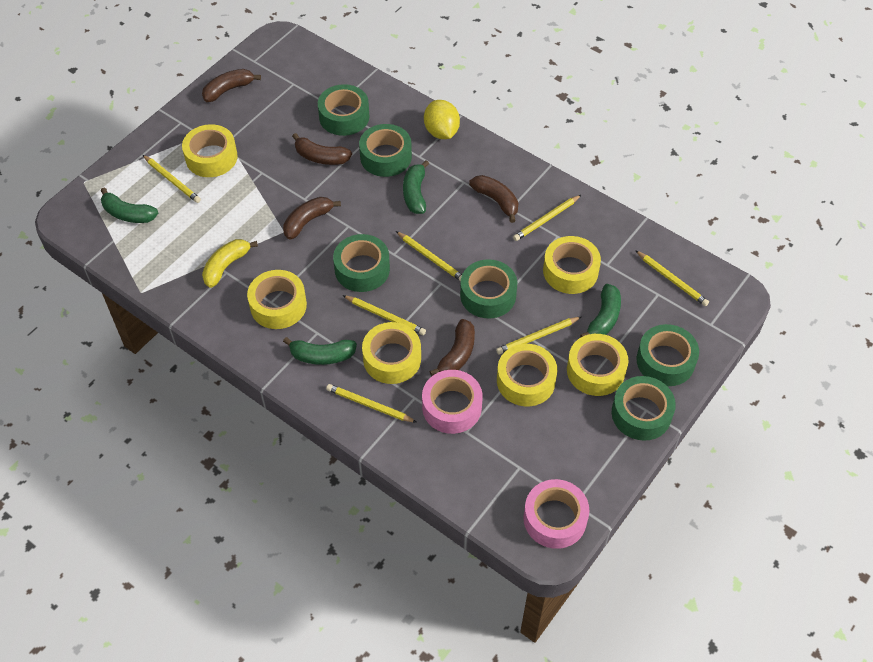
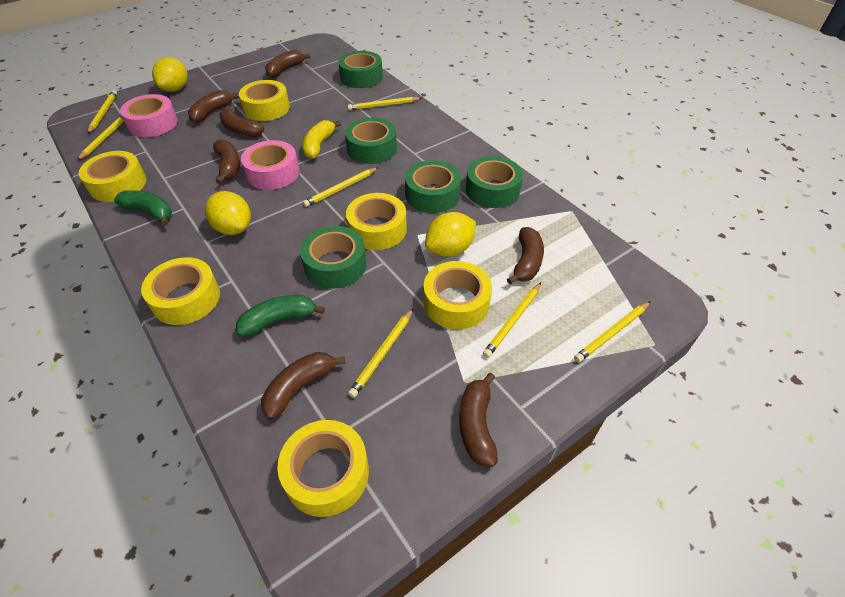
brown banana: 5 -> 7
green banana: 4 -> 2
green tape: 6 -> 5
yellow lemon: 1 -> 3

